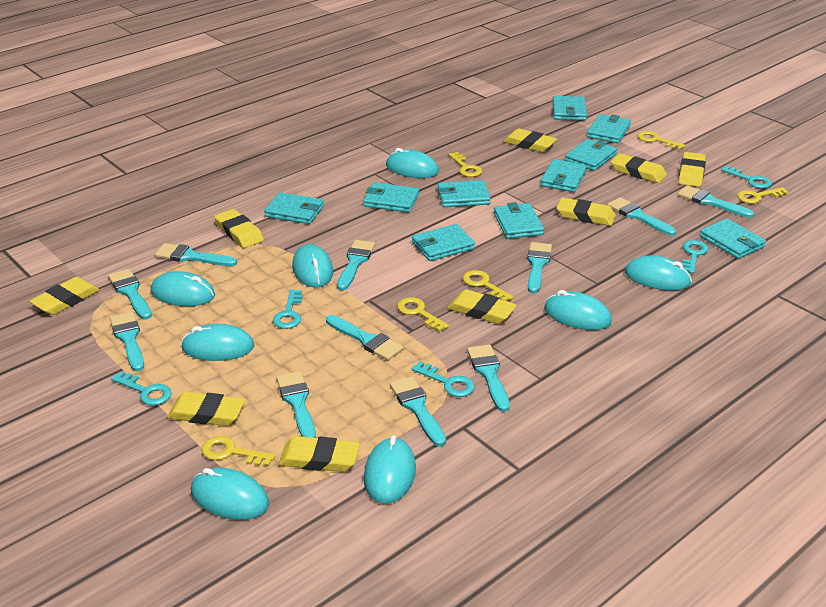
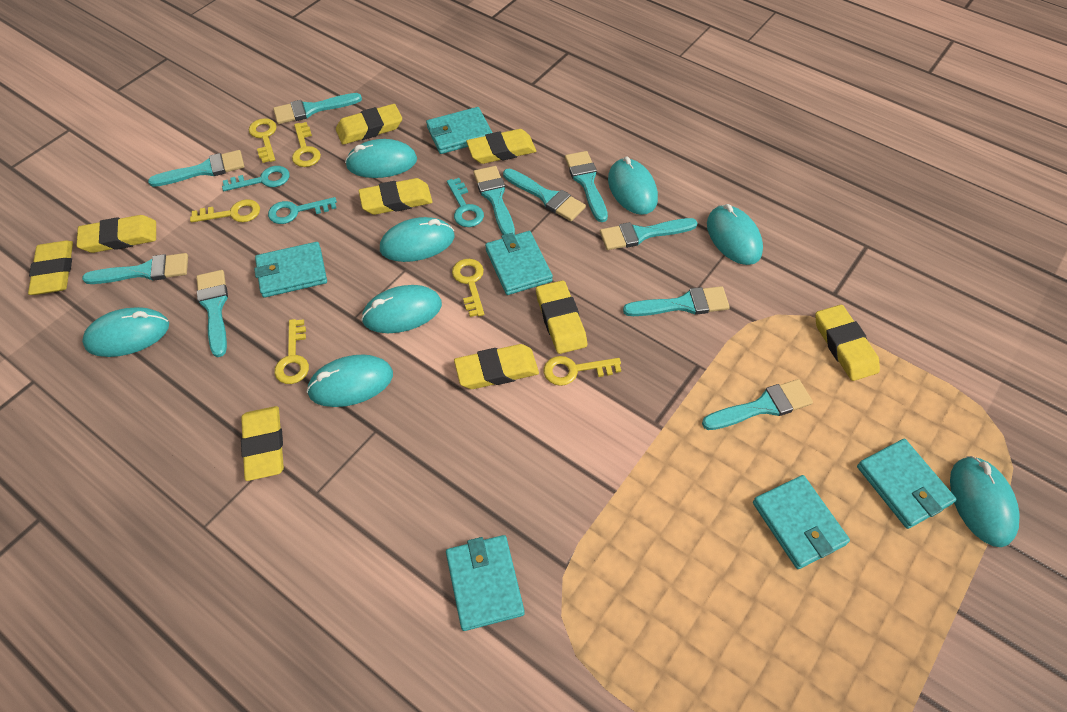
turquoise brush: 11 -> 10
turquoise key: 5 -> 3
turquoise wallet: 10 -> 6

